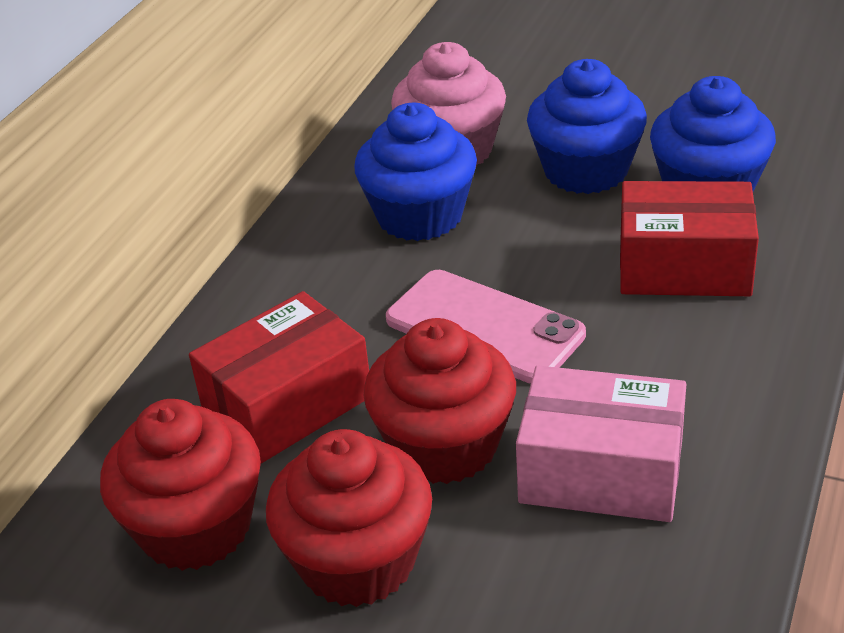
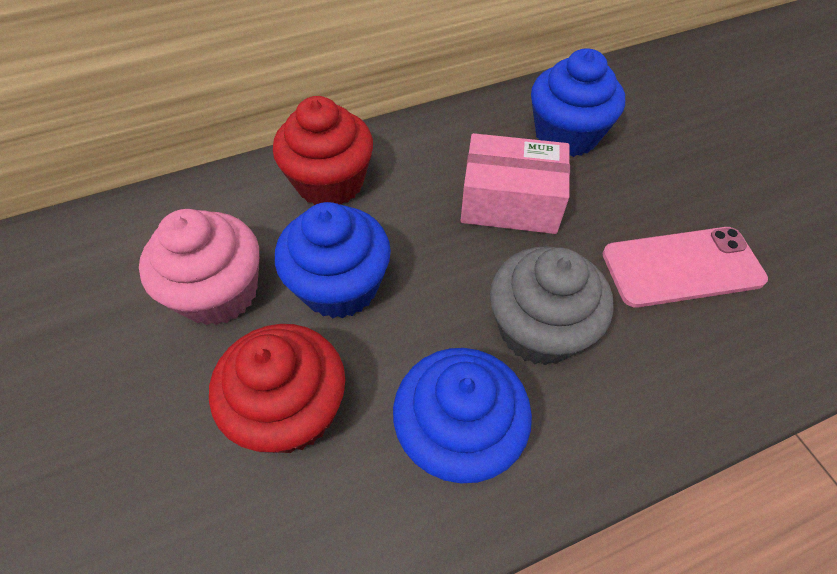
grey cupcake: 0 -> 1
red box: 2 -> 0
red cupcake: 3 -> 2

